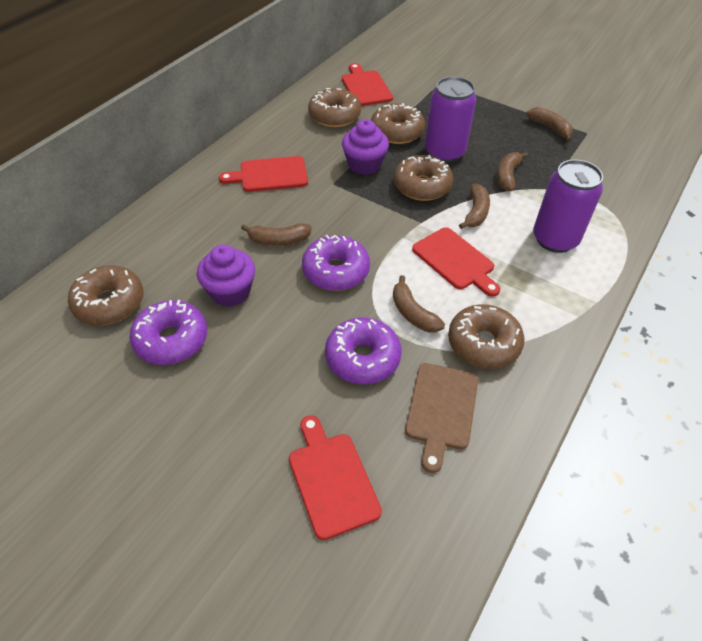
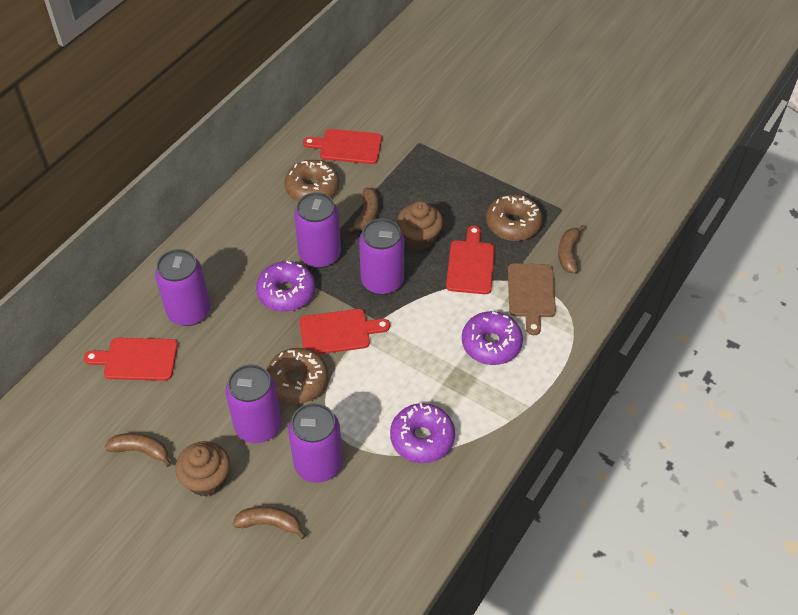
brown banana: 5 -> 4
brown cupcake: 0 -> 2
brown donut: 5 -> 3
purple can: 2 -> 5
purple cupcake: 2 -> 0

